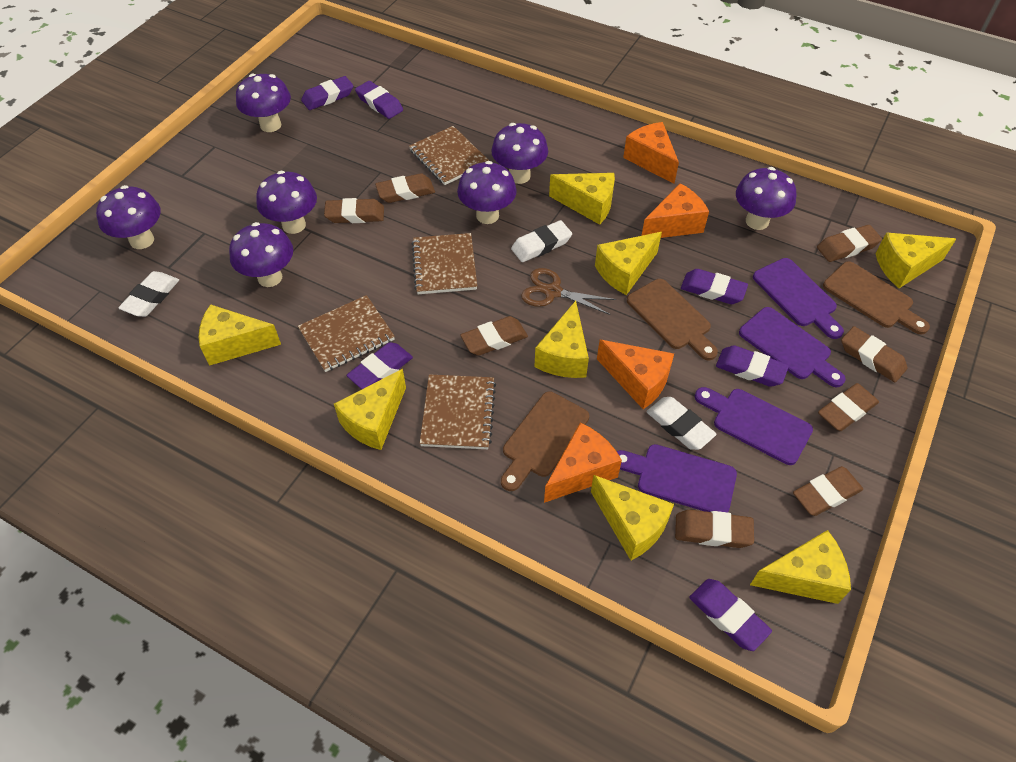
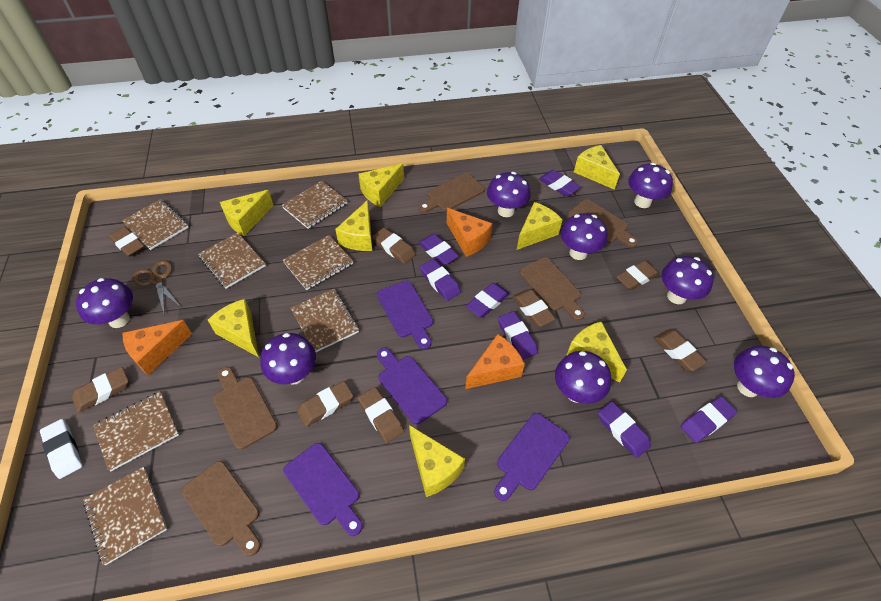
brown cutting board: 3 -> 5
brown notebook: 4 -> 7
orange cheese: 4 -> 3
purple eraser: 6 -> 7
purple mushroom: 7 -> 8
white eraser: 3 -> 1

